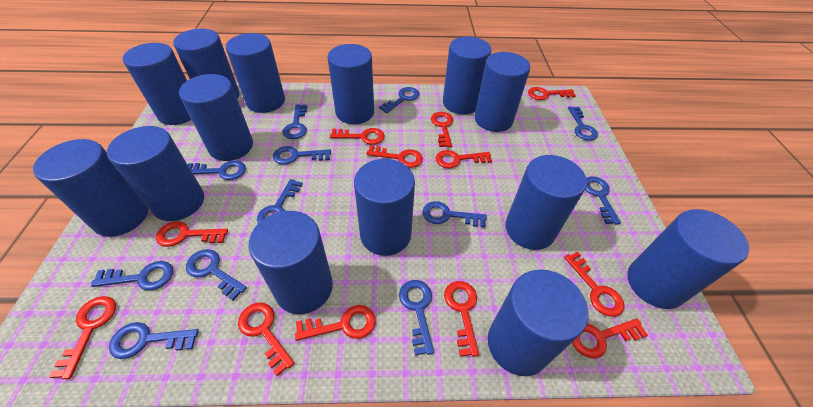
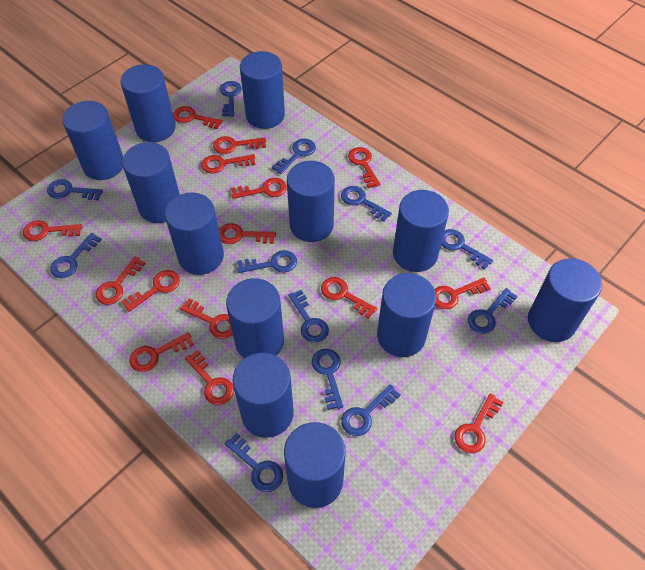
blue cylinder: 14 -> 12
red key: 12 -> 15

